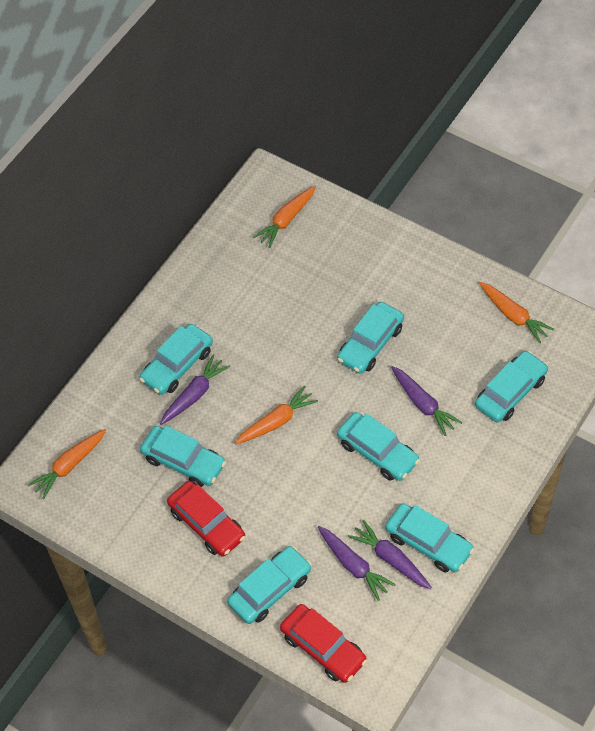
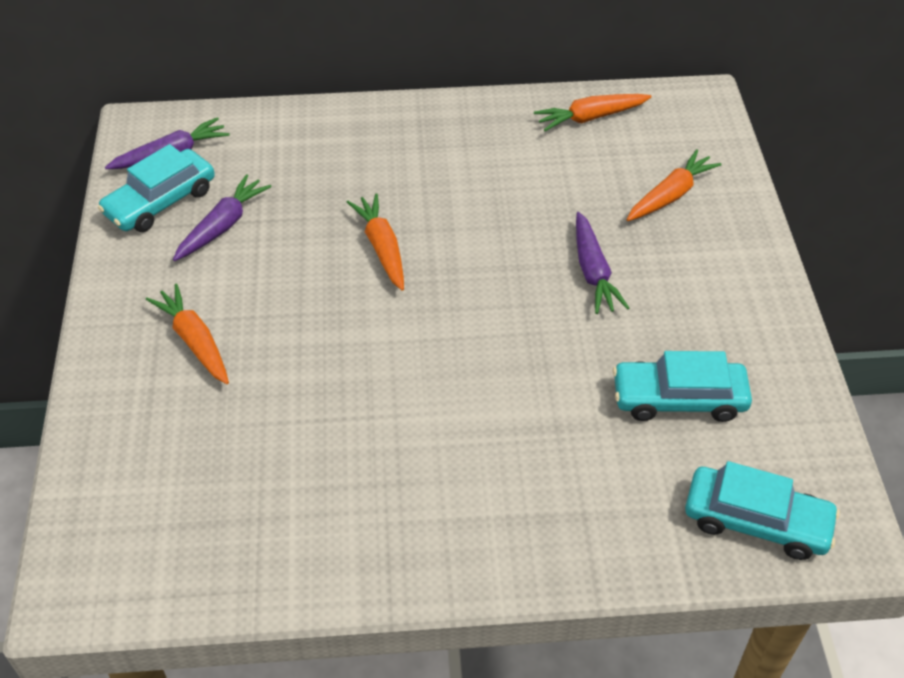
purple carrot: 4 -> 3
red car: 2 -> 0
turquoise car: 7 -> 3

